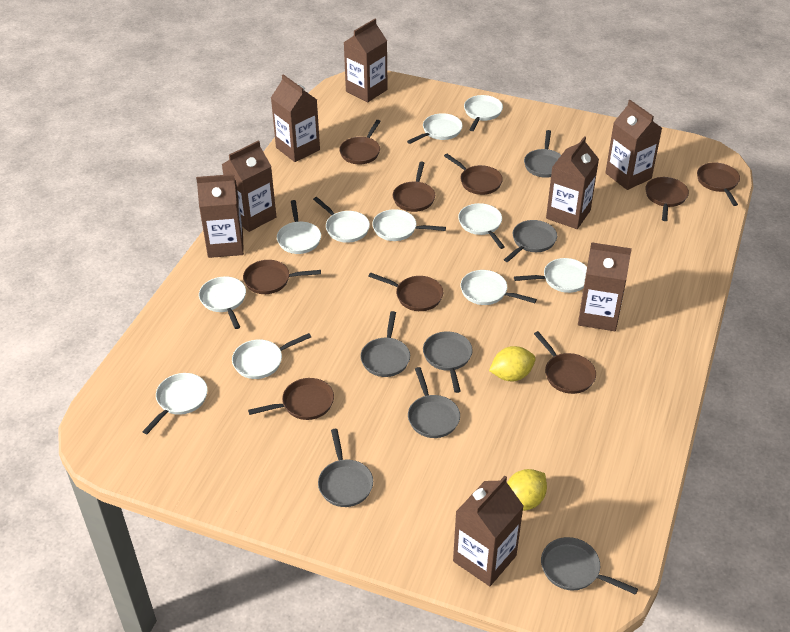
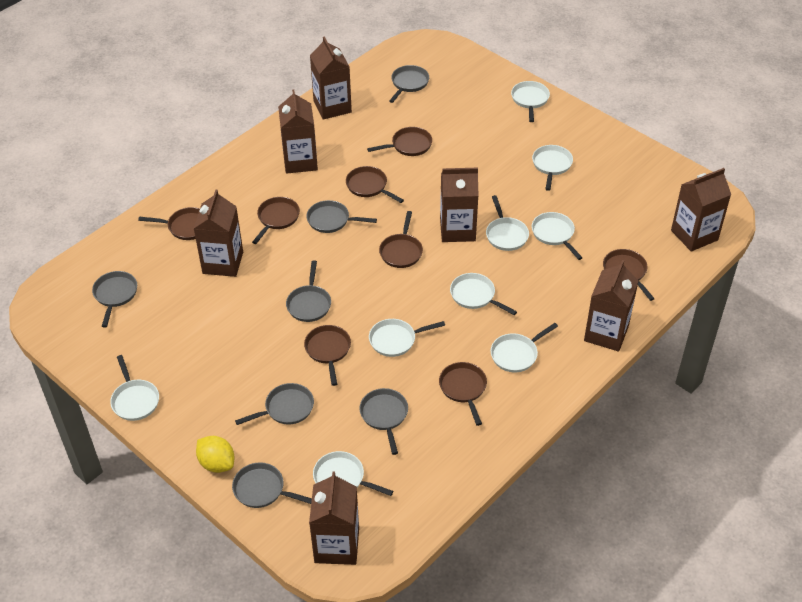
brown carton: 8 -> 7
brown pan: 9 -> 8
white pan: 11 -> 9
yellow lemon: 2 -> 1

